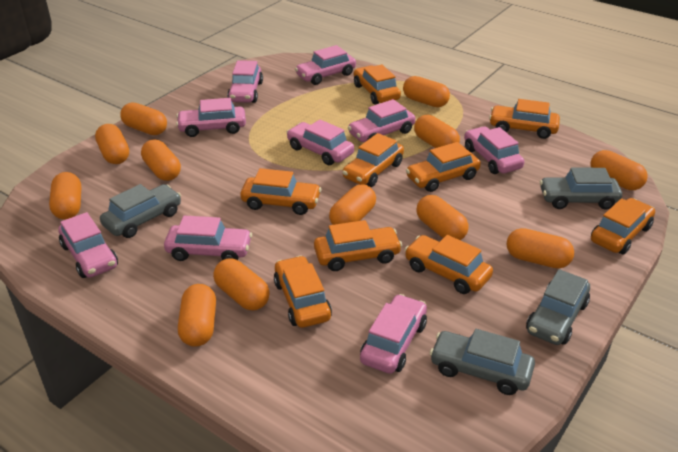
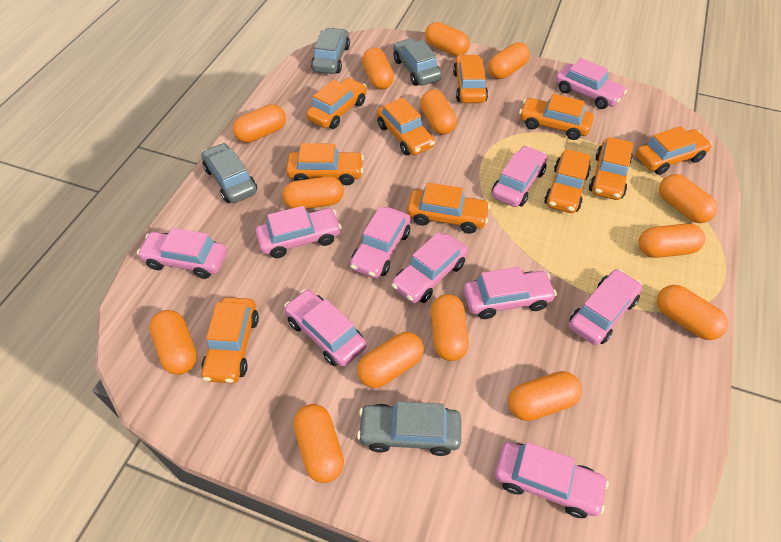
orange capsule: 12 -> 14
orange car: 9 -> 10
pink car: 9 -> 10

